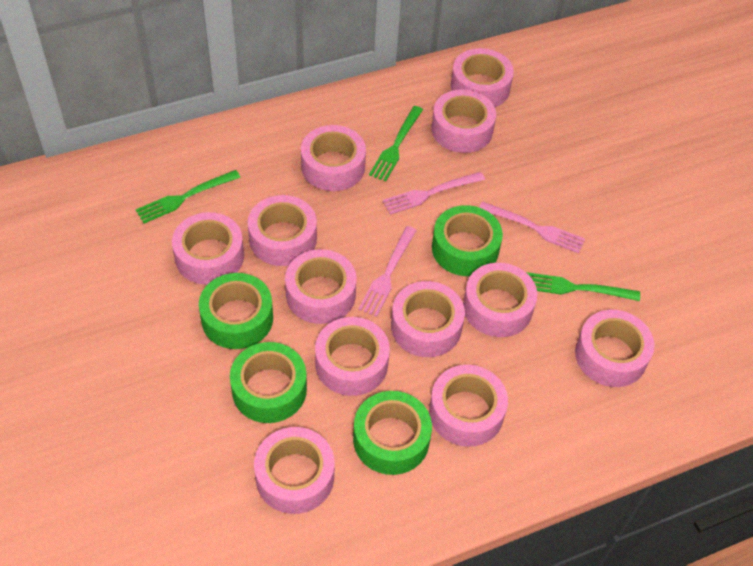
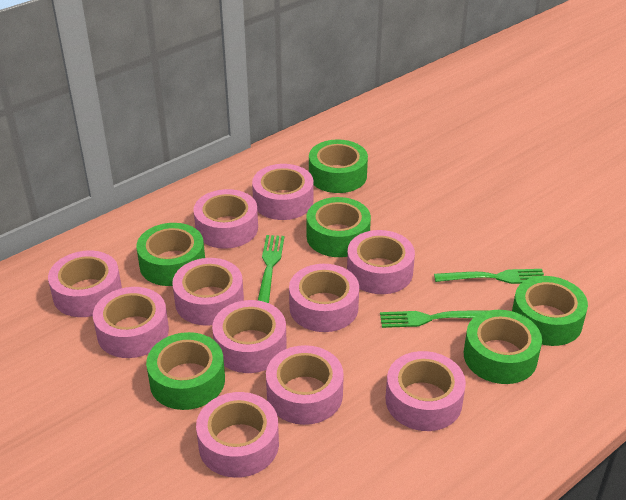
green tape: 4 -> 6
pink fork: 3 -> 0
pink tape: 12 -> 11

